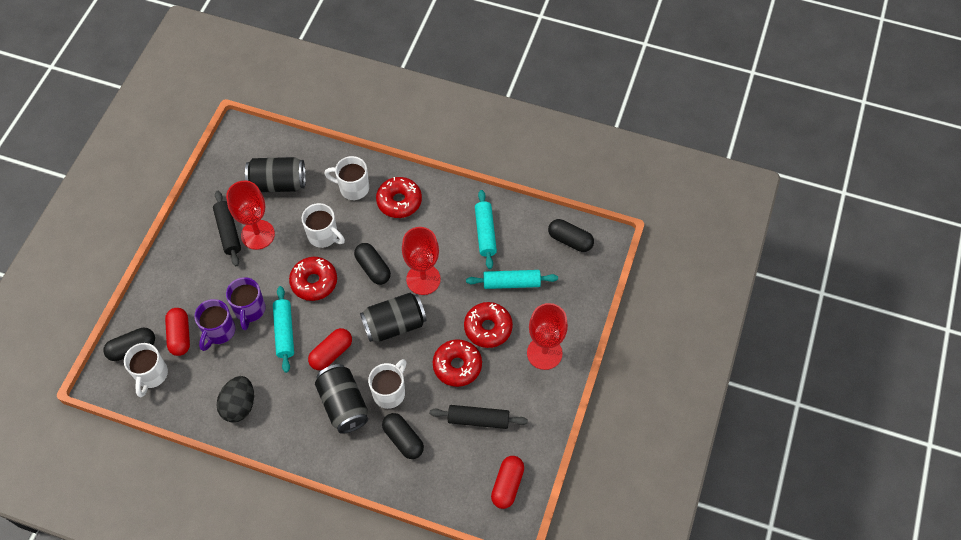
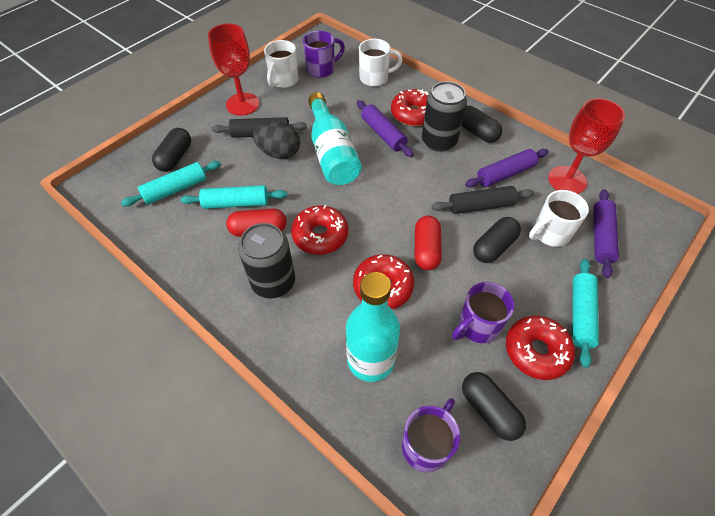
black can: 3 -> 2
purple mug: 2 -> 3
purple rolling pin: 0 -> 3
red capsule: 3 -> 2
red goblet: 3 -> 2
turquoise bottle: 0 -> 2
white mug: 4 -> 3

